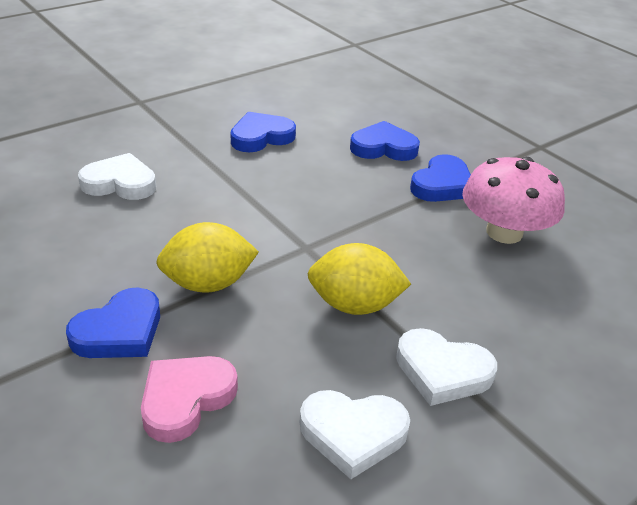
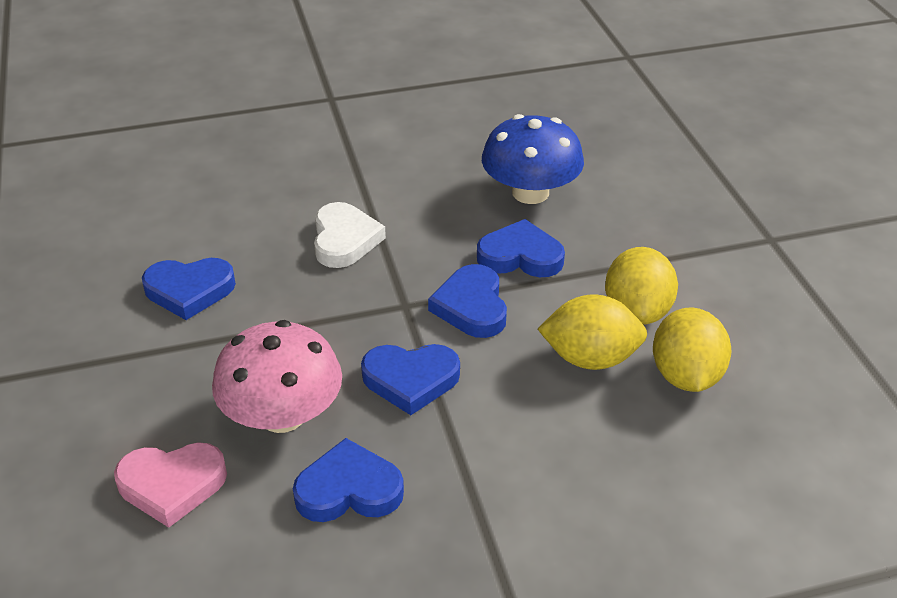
blue heart: 4 -> 5
blue mushroom: 0 -> 1
white heart: 3 -> 1
yellow lemon: 2 -> 3

